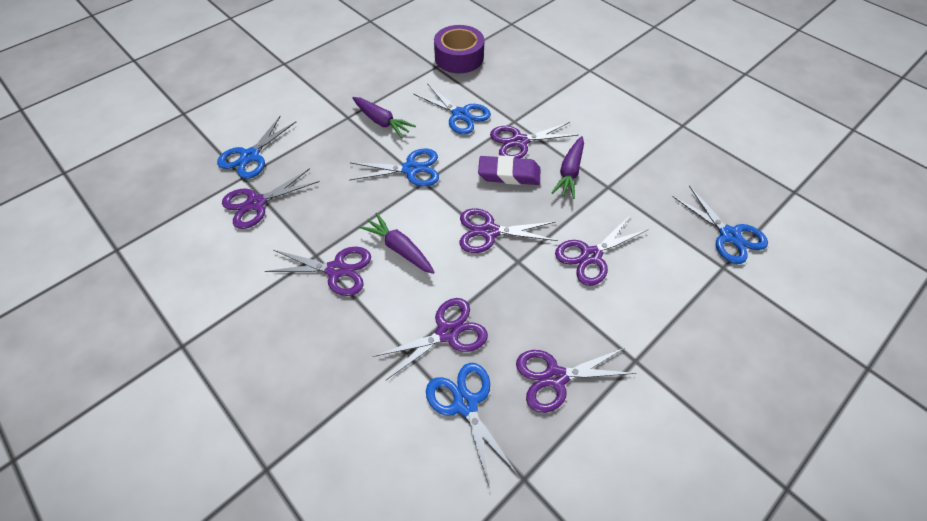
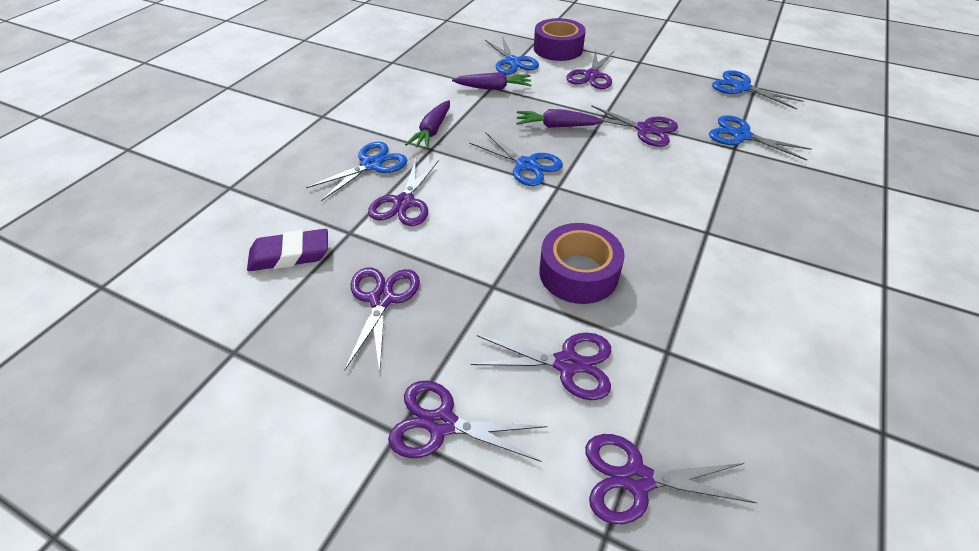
purple tape: 1 -> 2

